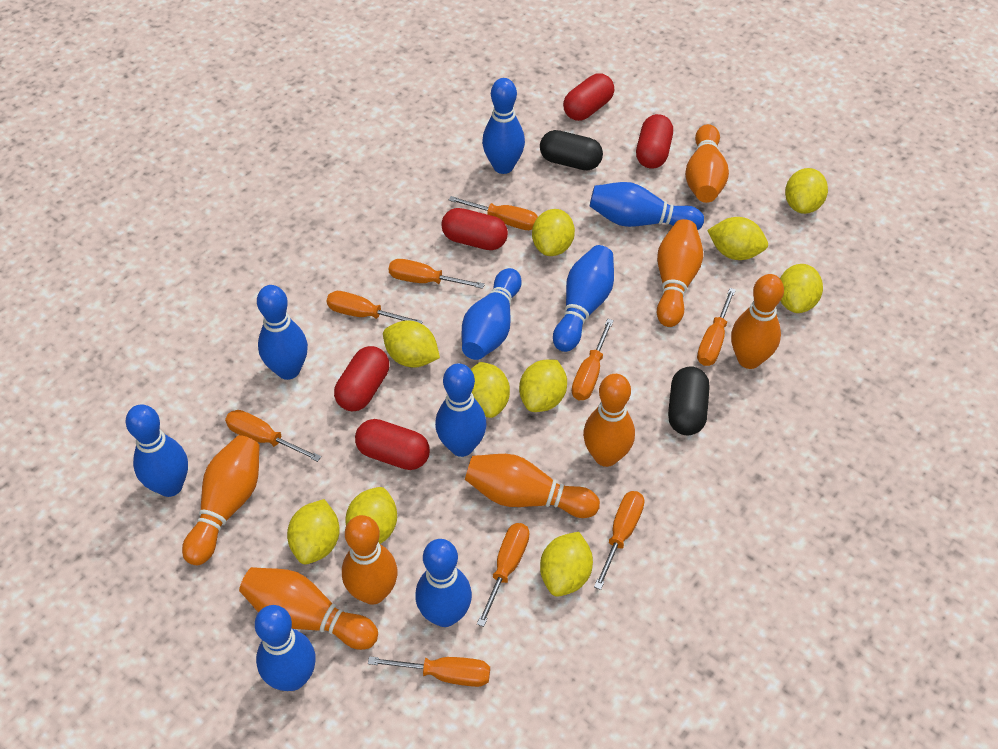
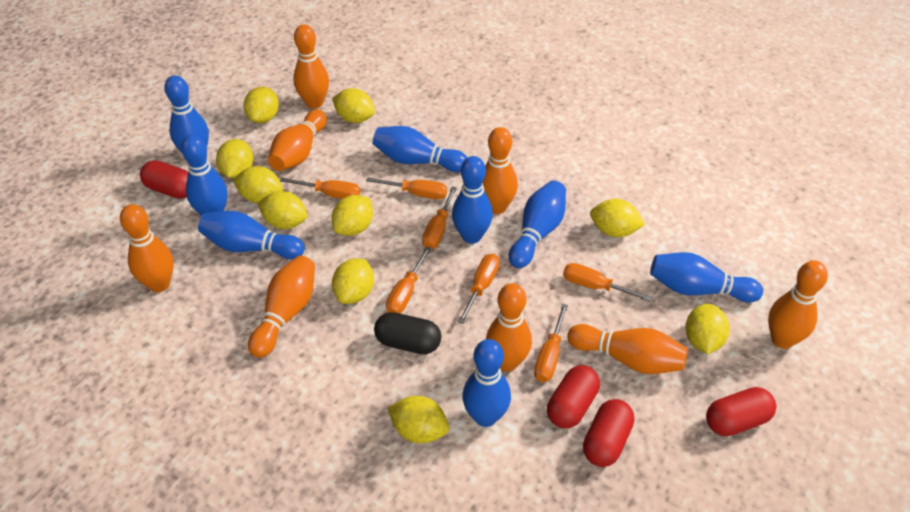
black capsule: 2 -> 1
blue bowling pin: 9 -> 8
orange screwdriver: 9 -> 7
red capsule: 5 -> 4

